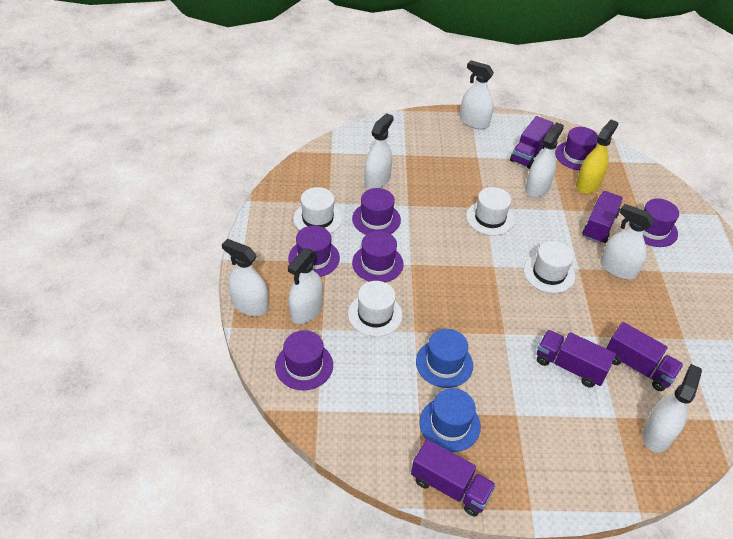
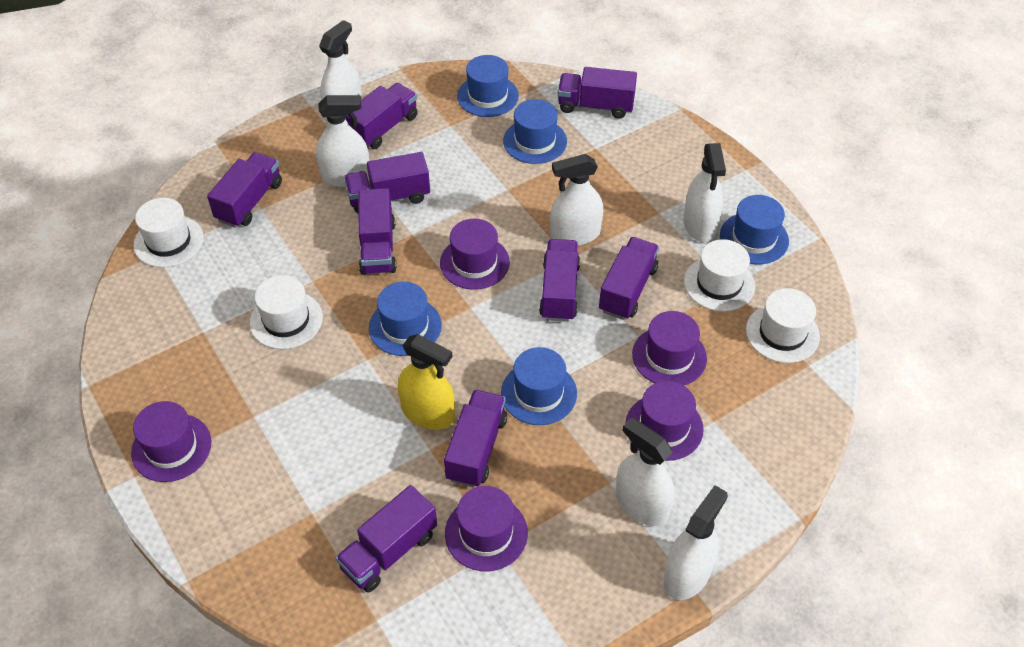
blue hat: 2 -> 5
purple hat: 6 -> 5
purple truck: 5 -> 9
white spray bottle: 7 -> 6

